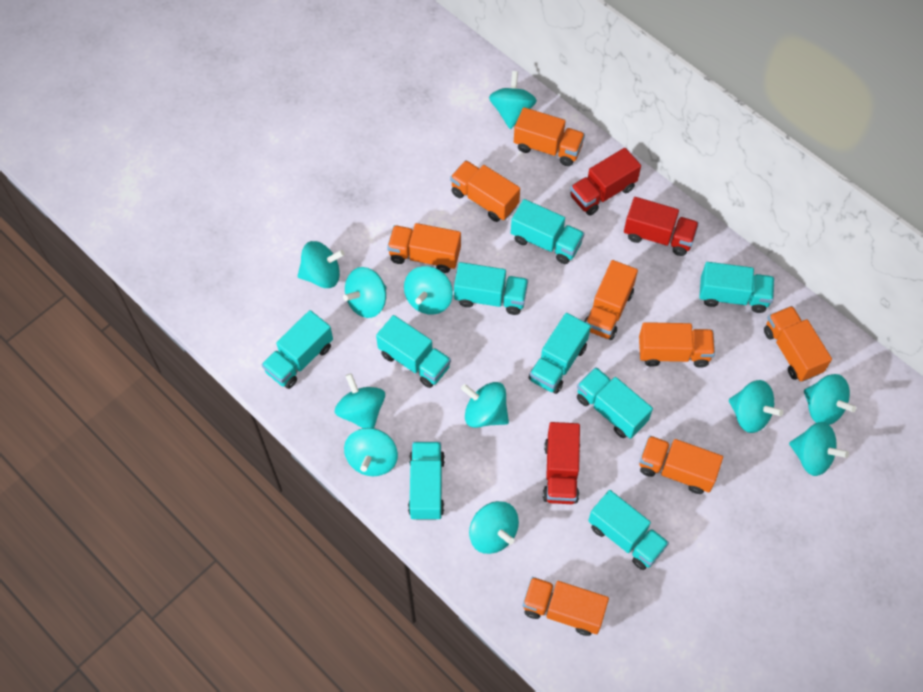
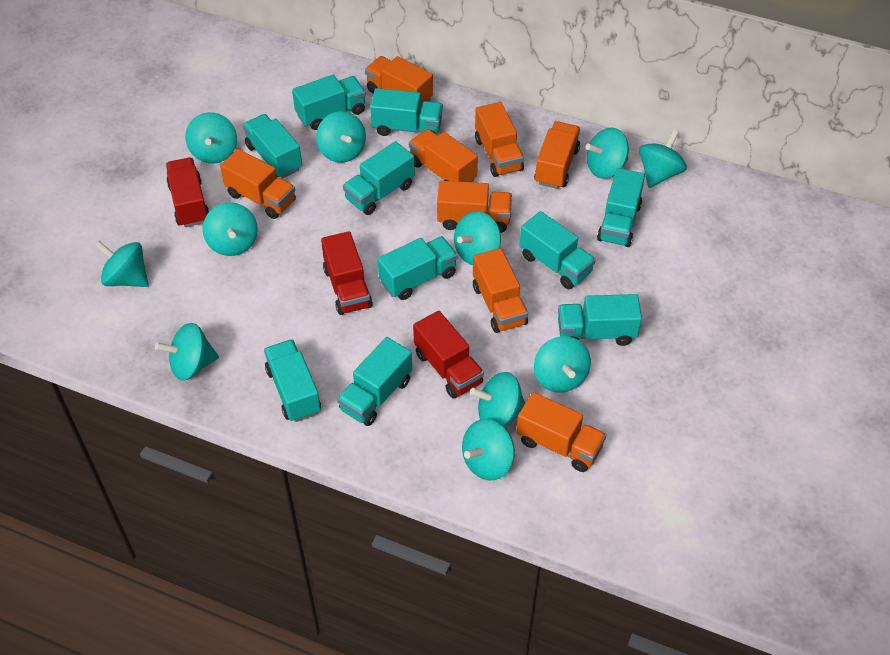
turquoise truck: 9 -> 10

